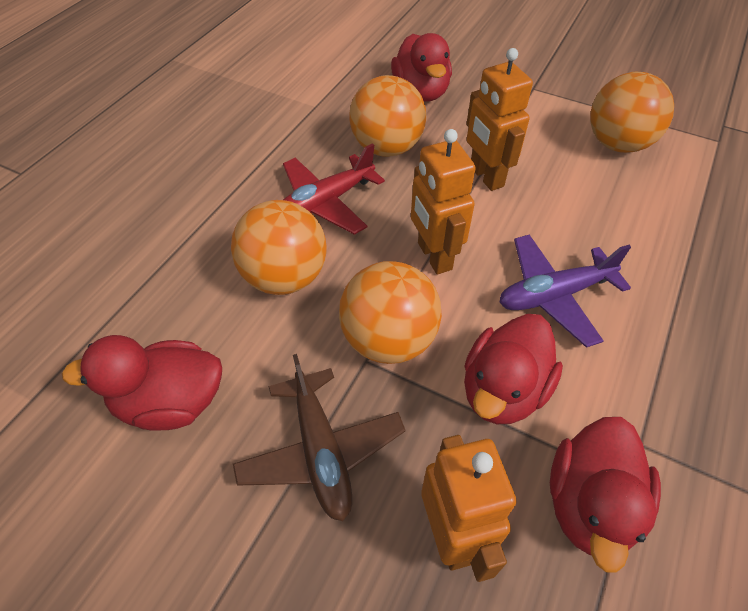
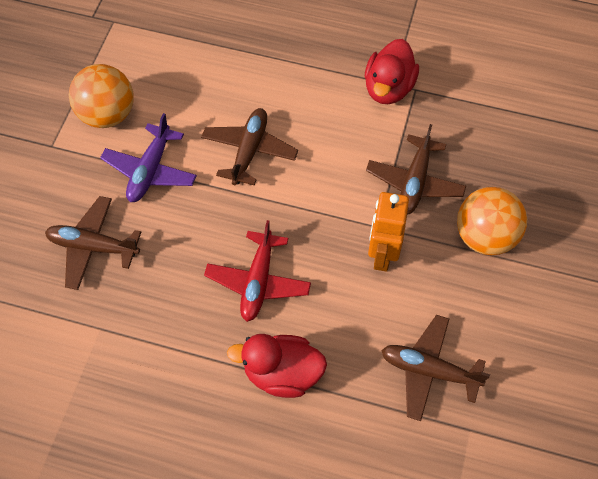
brown plane: 1 -> 4
orange ball: 4 -> 2
orange robot: 3 -> 1
red duck: 4 -> 2

